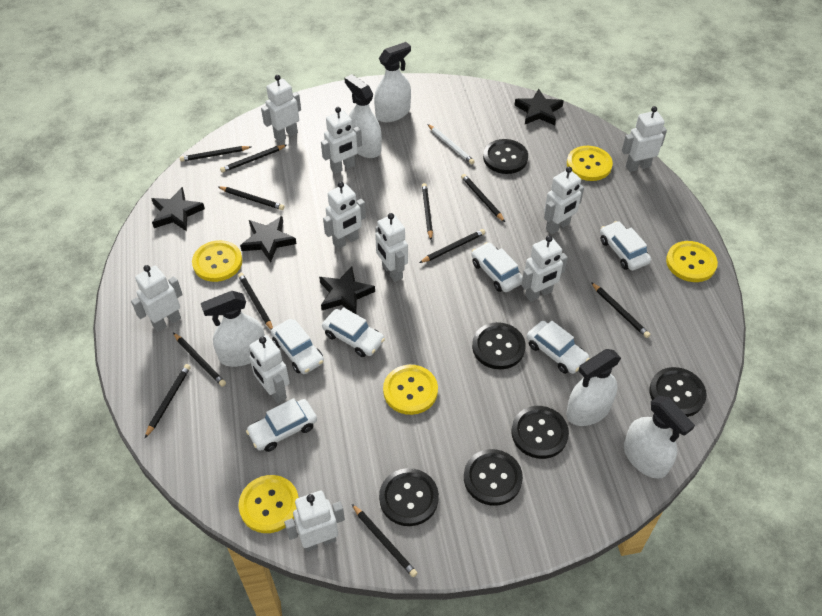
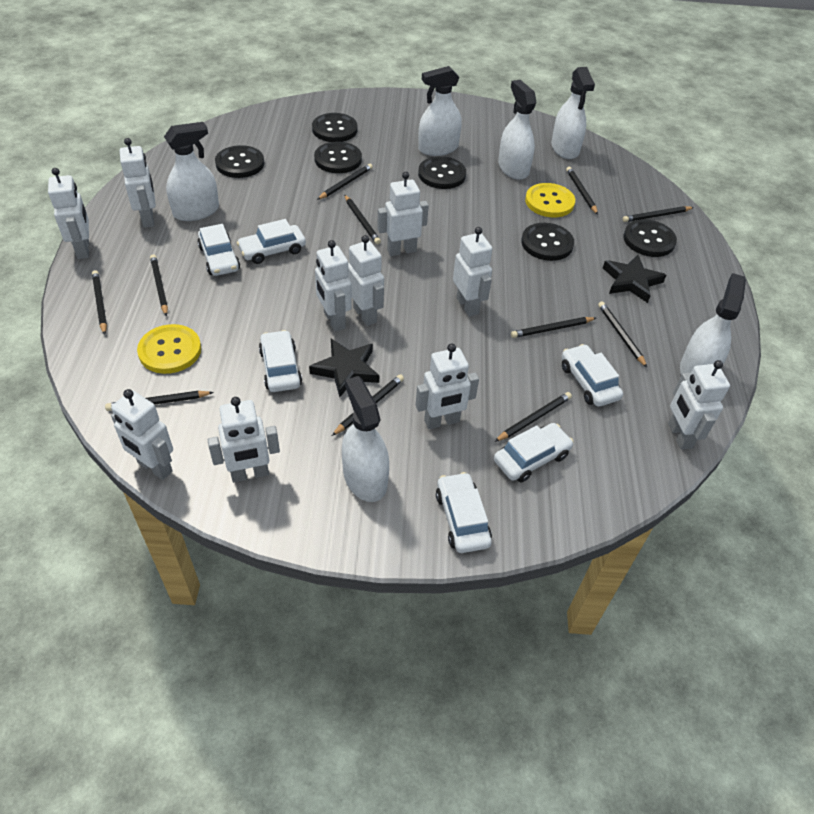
black star: 4 -> 2
white pencil: 1 -> 0
white spray bottle: 5 -> 6
yellow button: 5 -> 2

